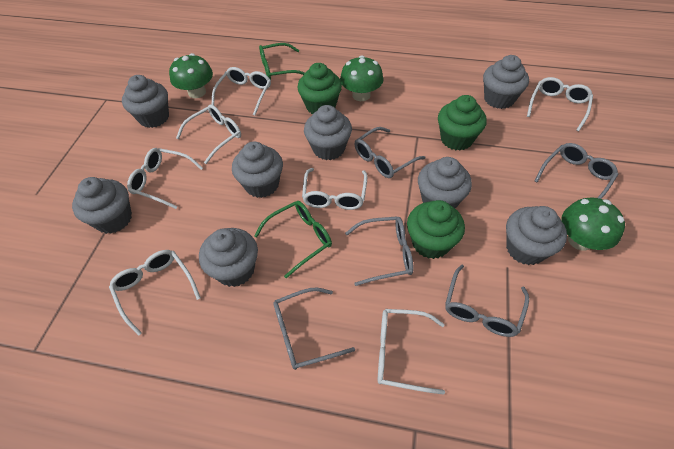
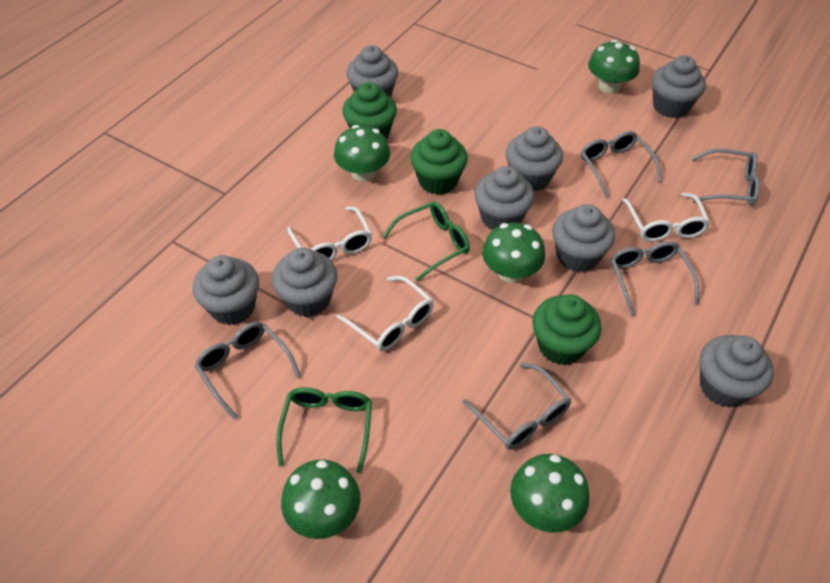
green mushroom: 3 -> 5
white glasses: 7 -> 3

